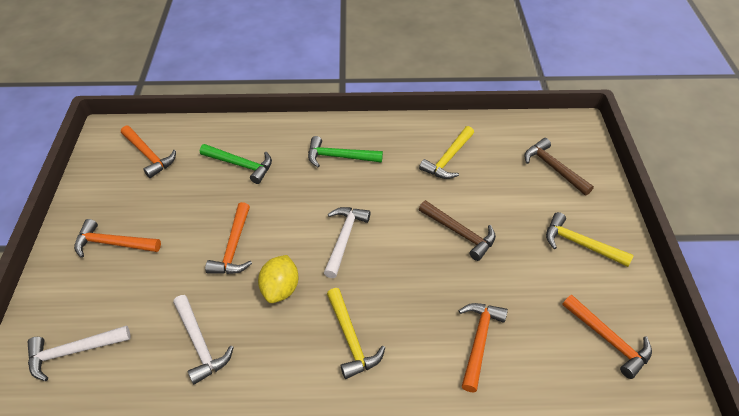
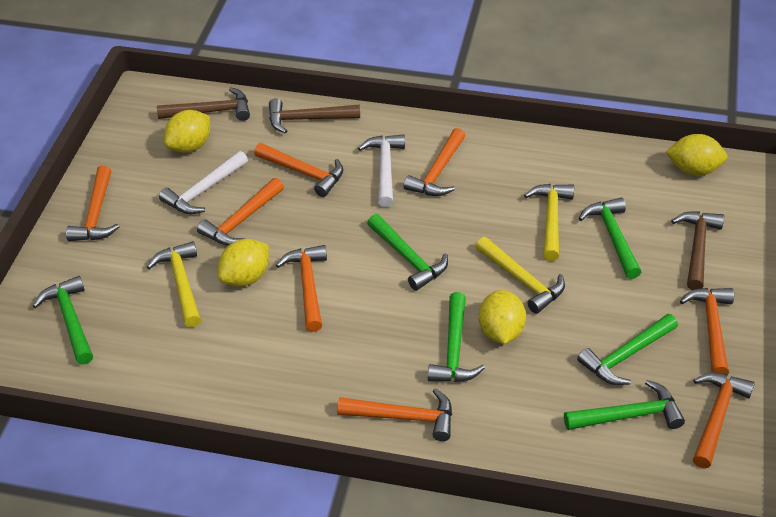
brown hammer: 2 -> 3
green hammer: 2 -> 6
orange hammer: 5 -> 8
white hammer: 3 -> 2
yellow lemon: 1 -> 4

